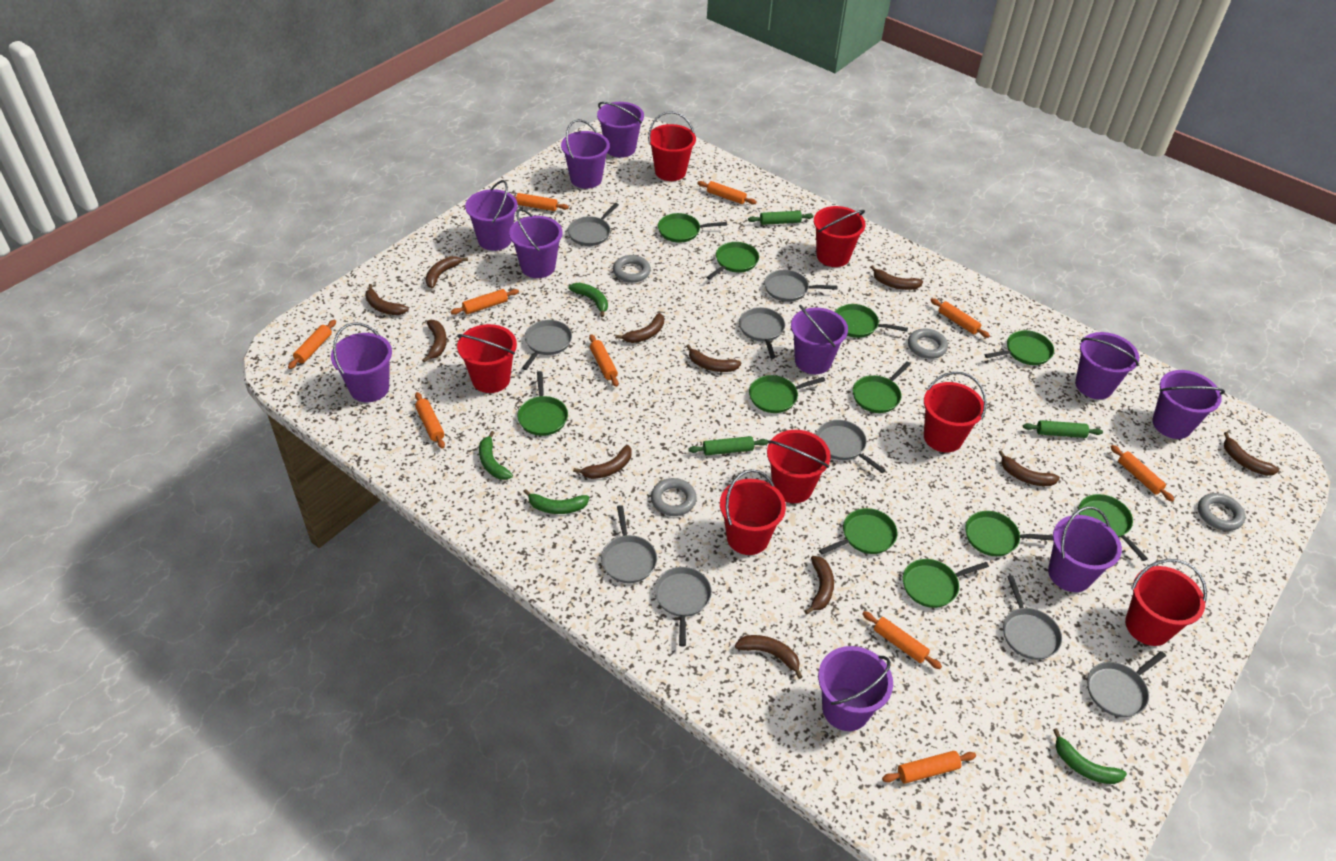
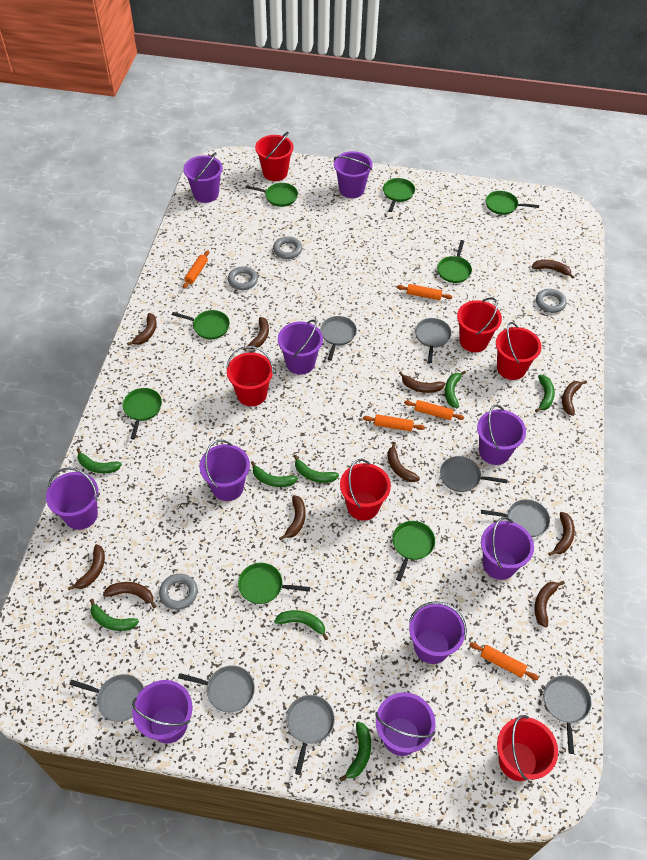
green banana: 4 -> 8
green pan: 11 -> 8
green rolling pin: 3 -> 0
grey pan: 9 -> 8
orange rolling pin: 10 -> 5
red bucket: 7 -> 6

